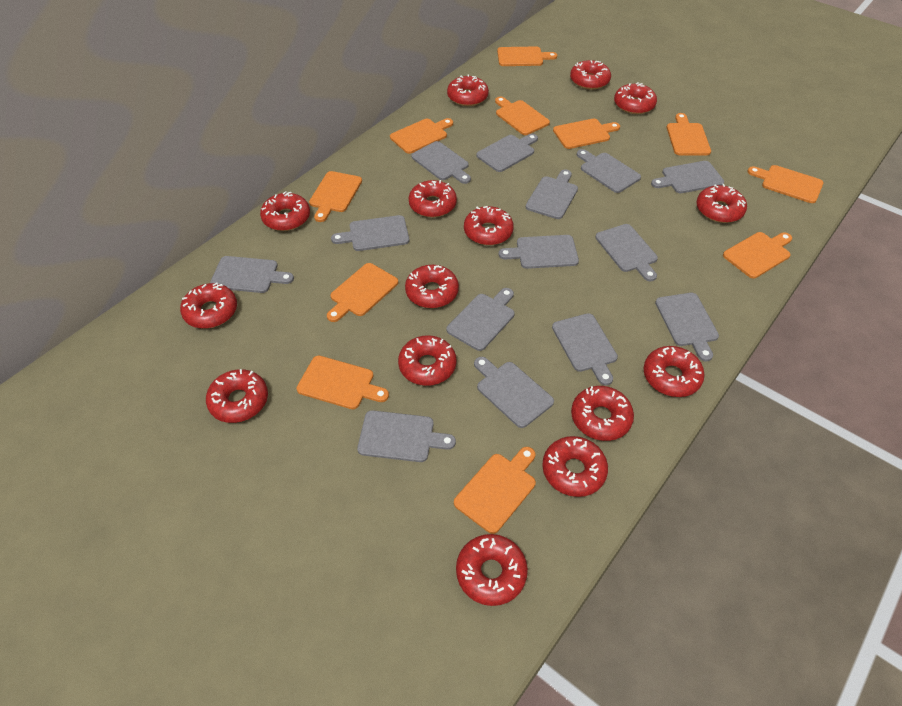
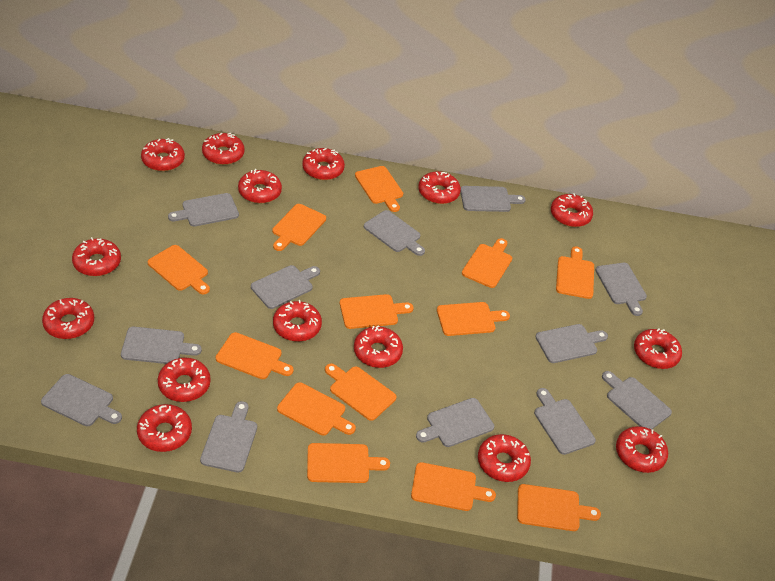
grey cutting board: 14 -> 12
orange cutting board: 11 -> 13

